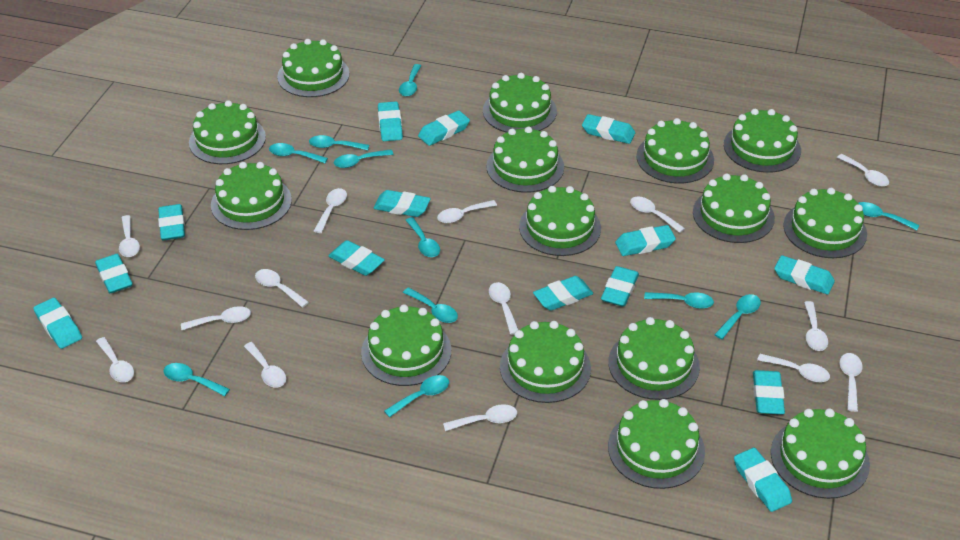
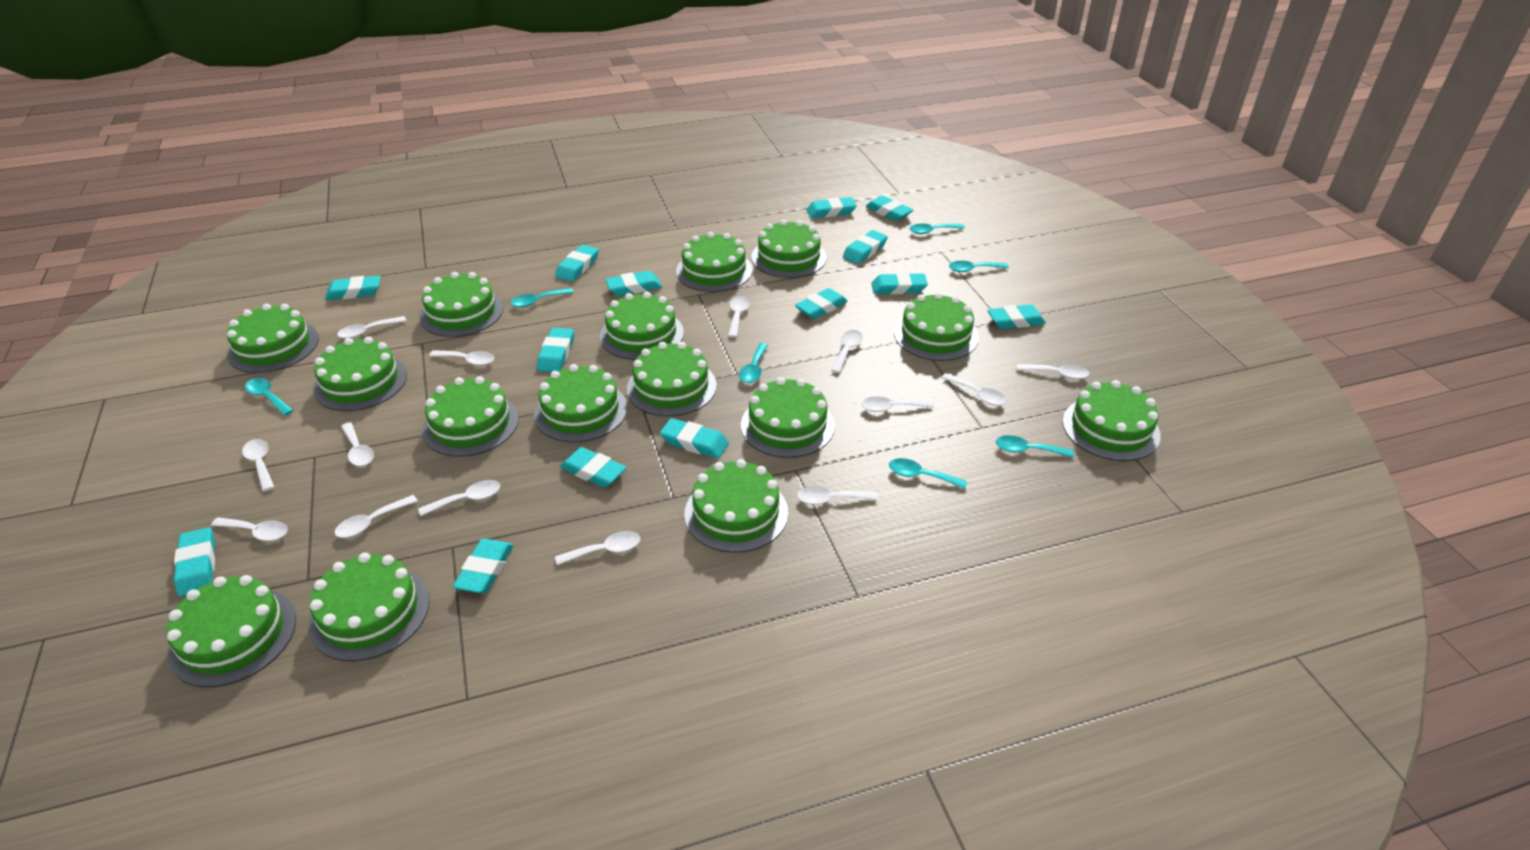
turquoise spoon: 11 -> 7

